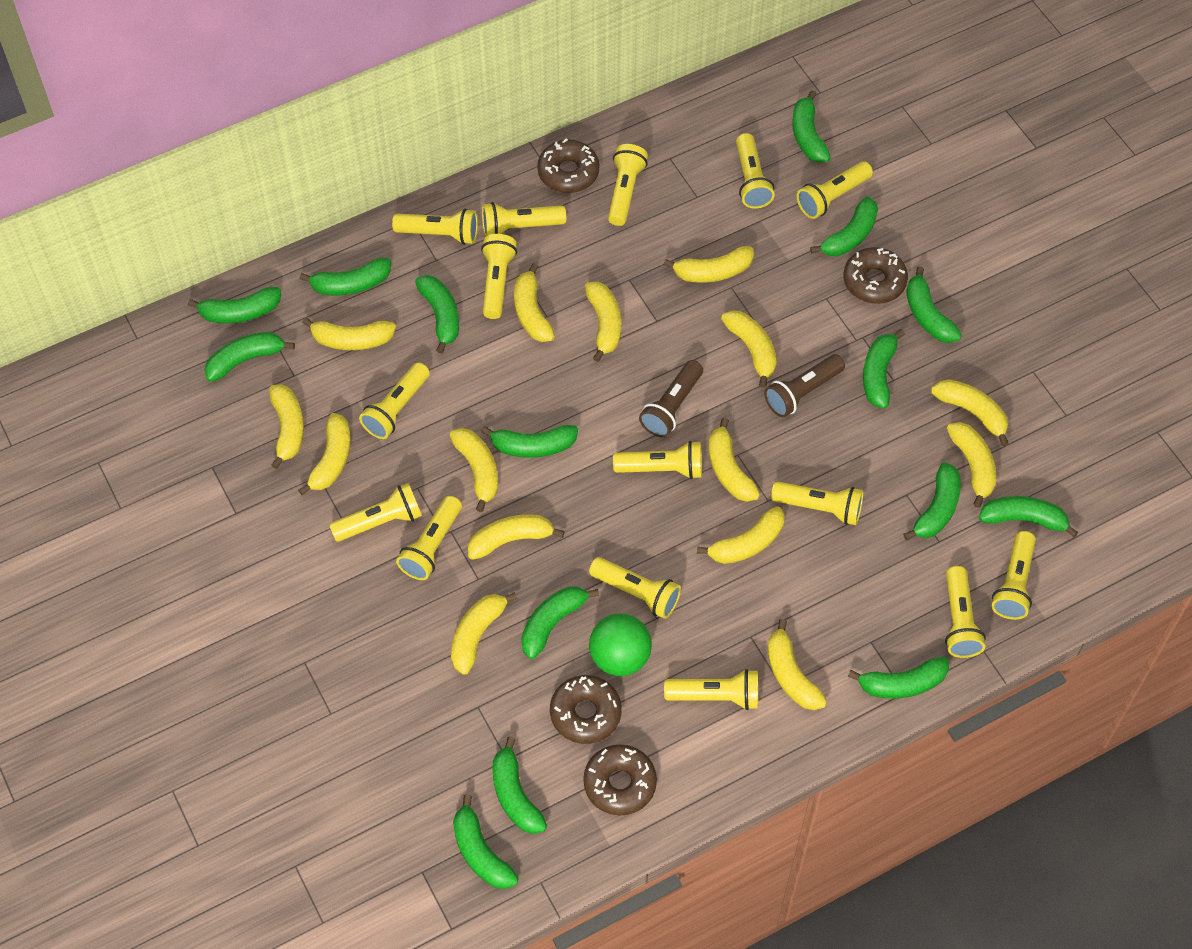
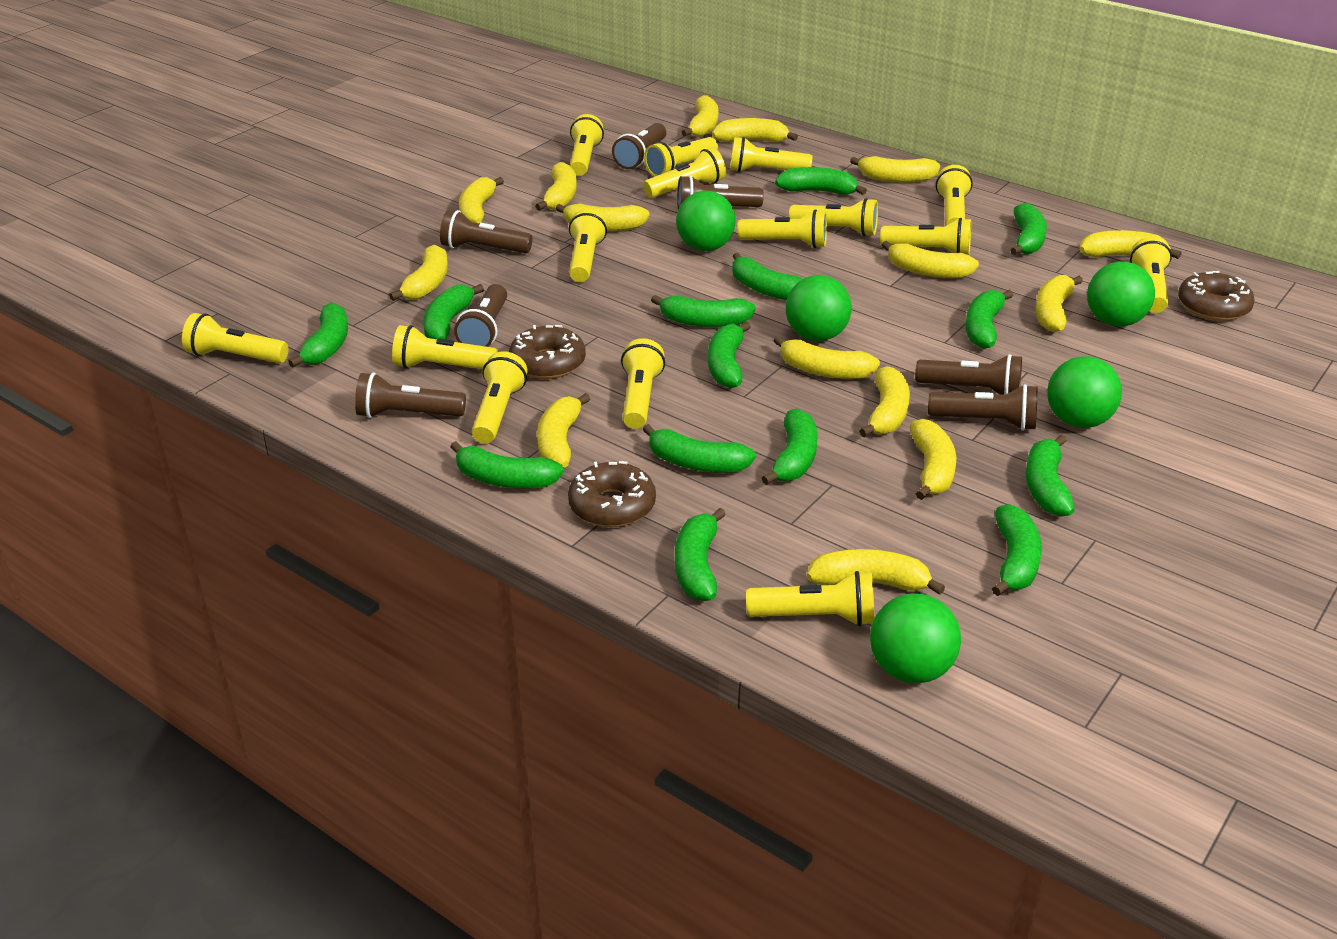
brown donut: 4 -> 3
brown flashlight: 2 -> 7
green ball: 1 -> 5
green banana: 15 -> 14

